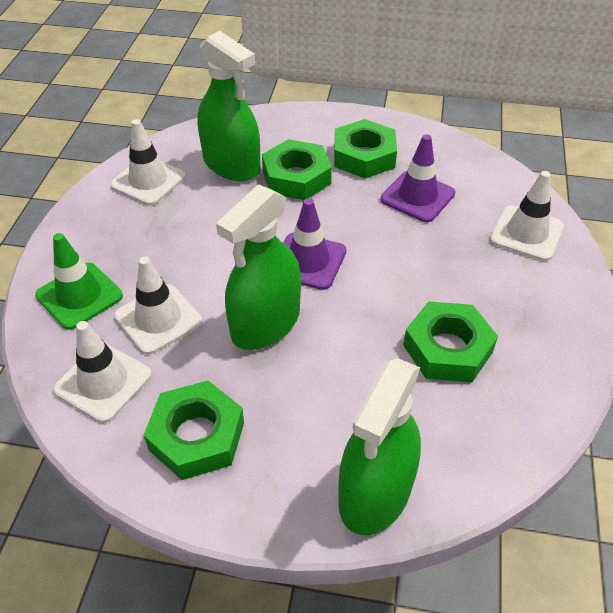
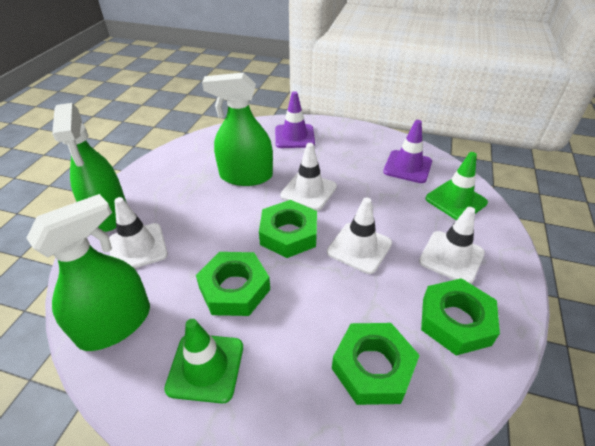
green traffic cone: 1 -> 2

